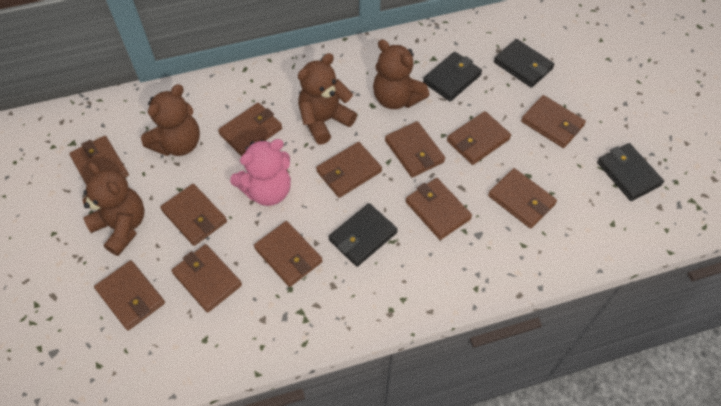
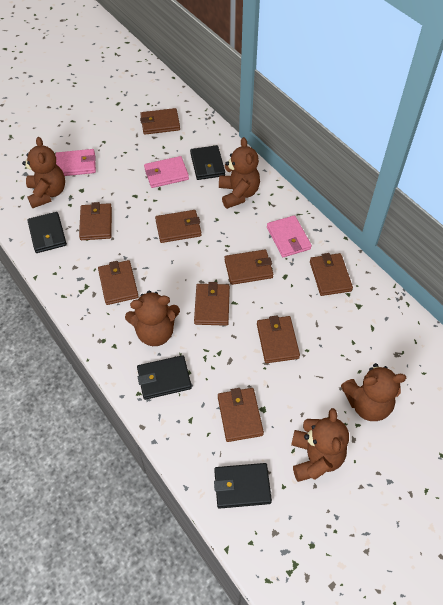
brown teddy bear: 4 -> 5
brown wallet: 12 -> 9
pink teddy bear: 1 -> 0
pink wallet: 0 -> 3

